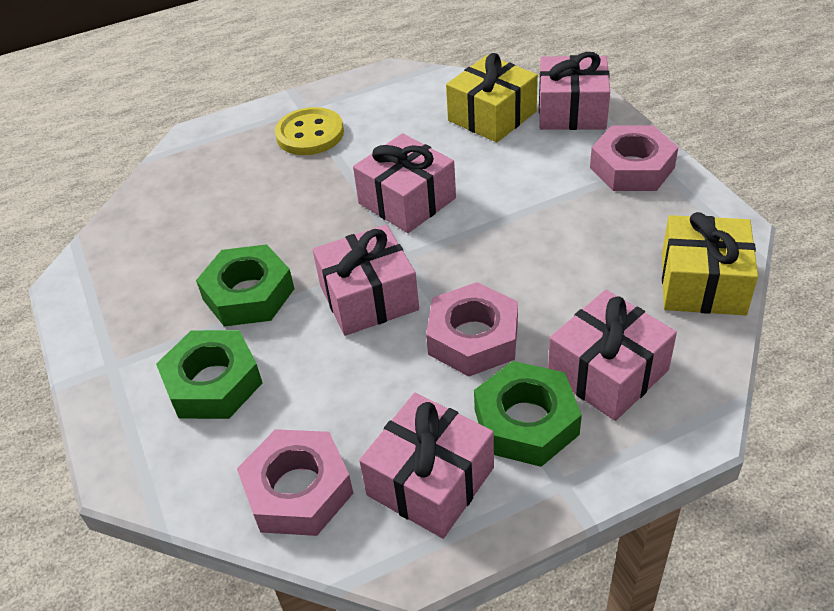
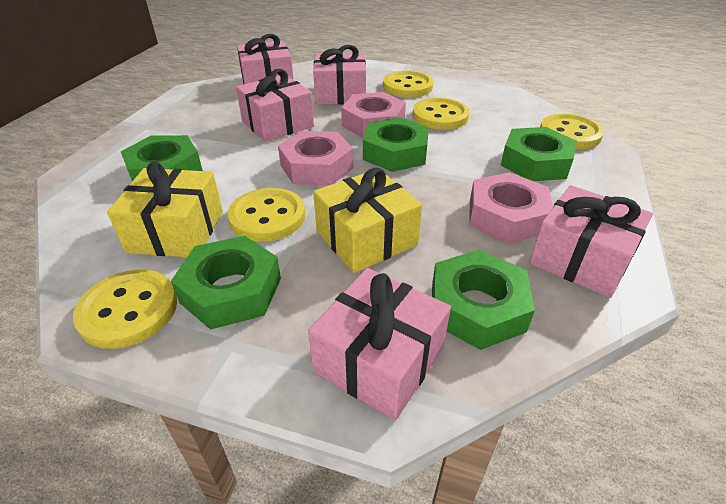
green nut: 3 -> 5
yellow button: 1 -> 5

